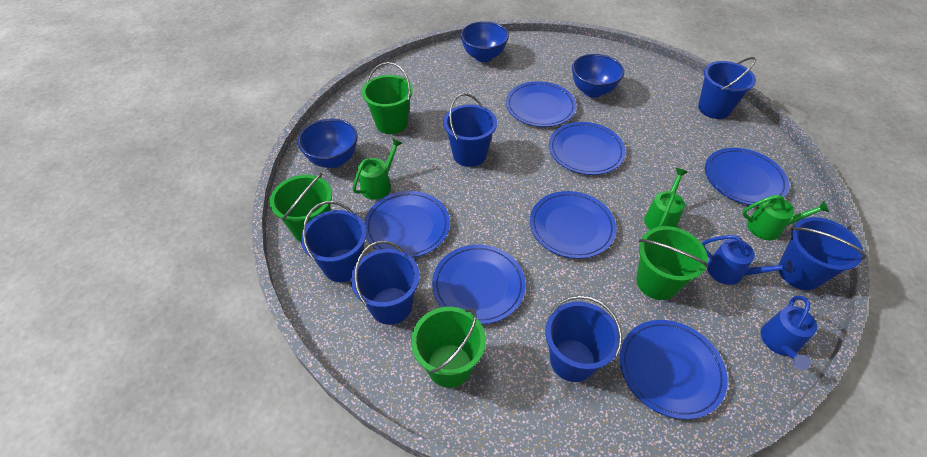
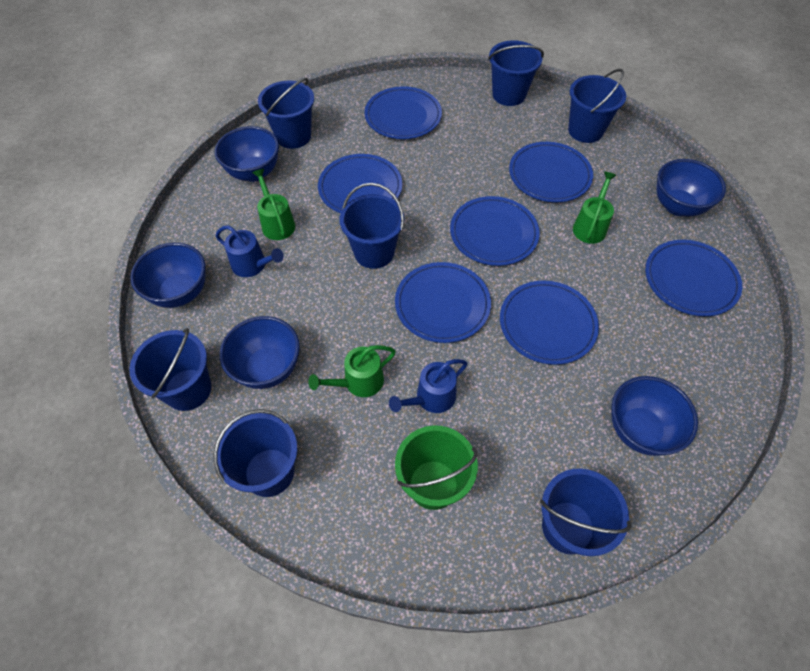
blue bowl: 3 -> 5
blue bucket: 6 -> 7
green bucket: 4 -> 1

